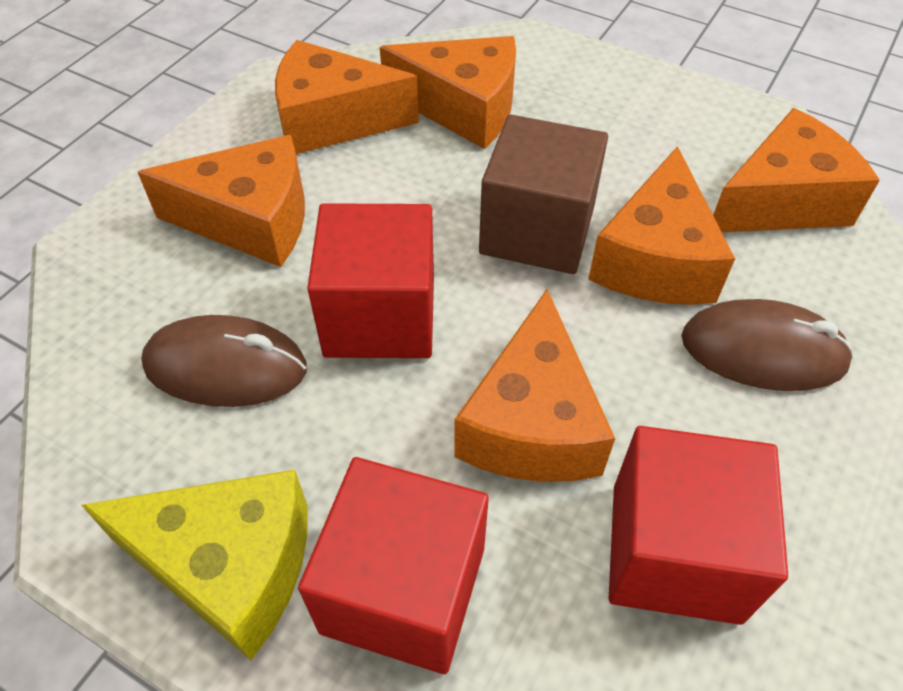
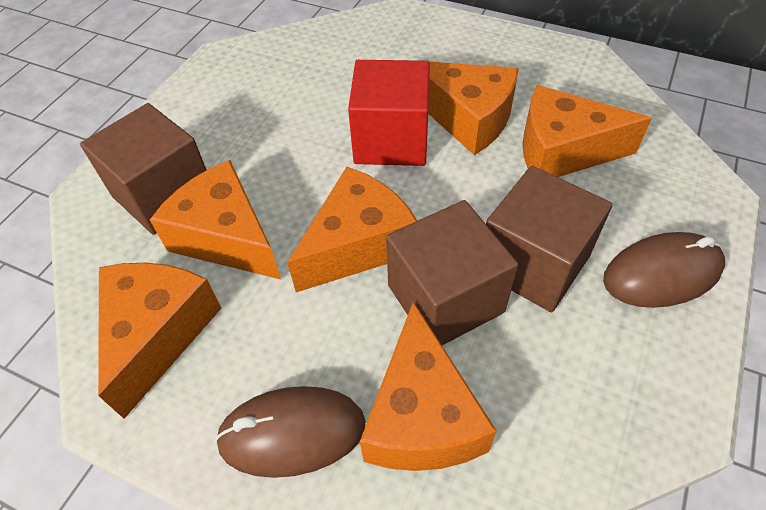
brown cube: 1 -> 3
red cube: 3 -> 1
yellow cheese: 1 -> 0

